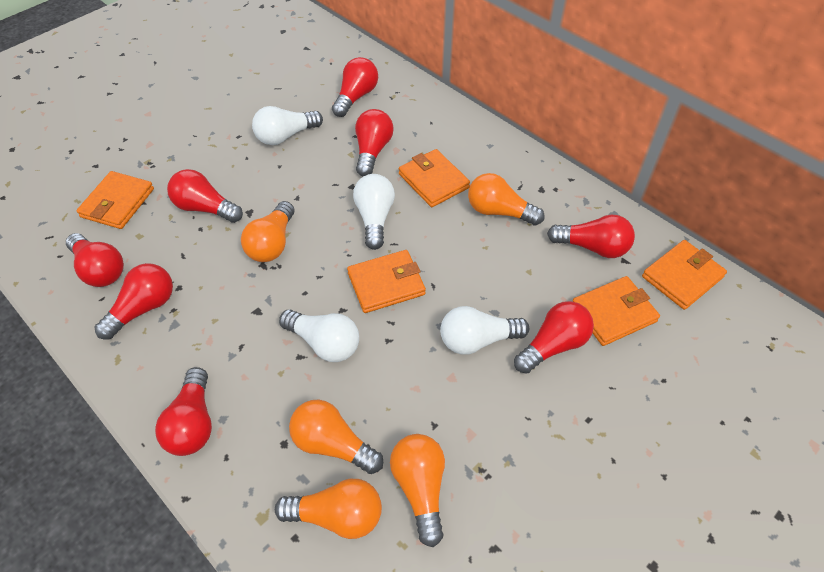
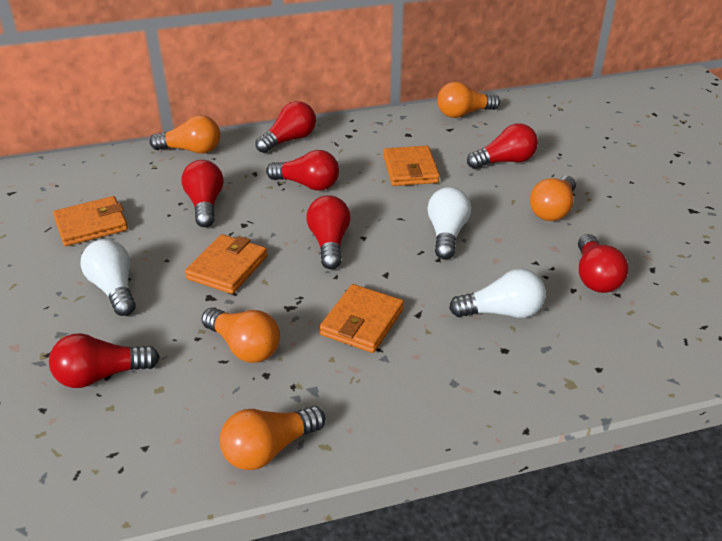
orange wallet: 5 -> 4
red light bulb: 8 -> 7
white light bulb: 4 -> 3

